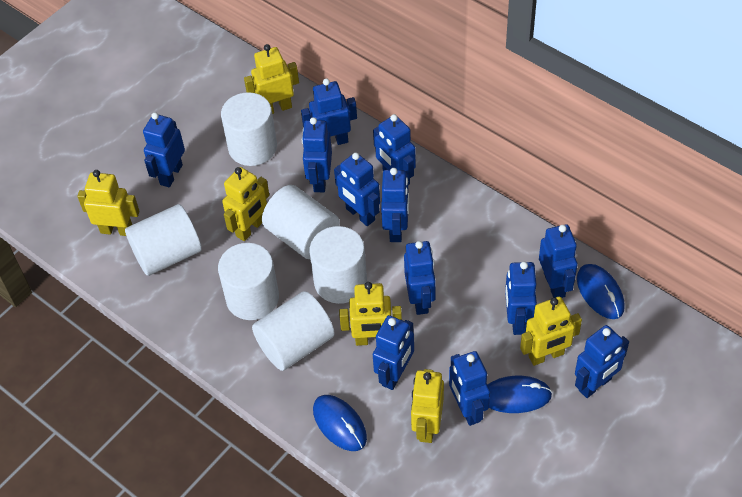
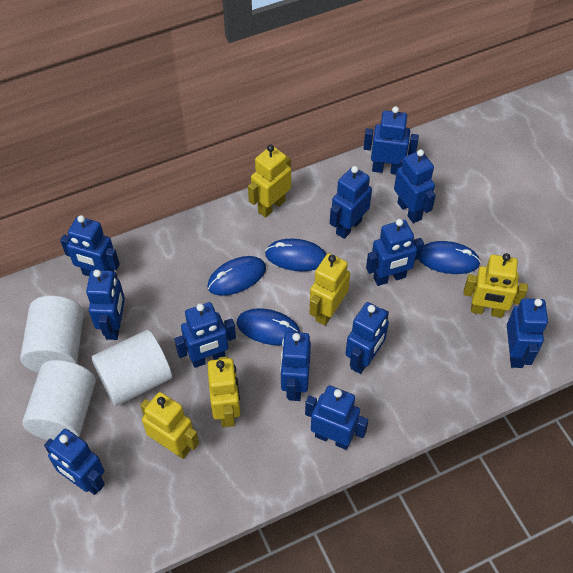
blue mouse: 3 -> 4
white cylinder: 6 -> 3
yellow robot: 6 -> 5

